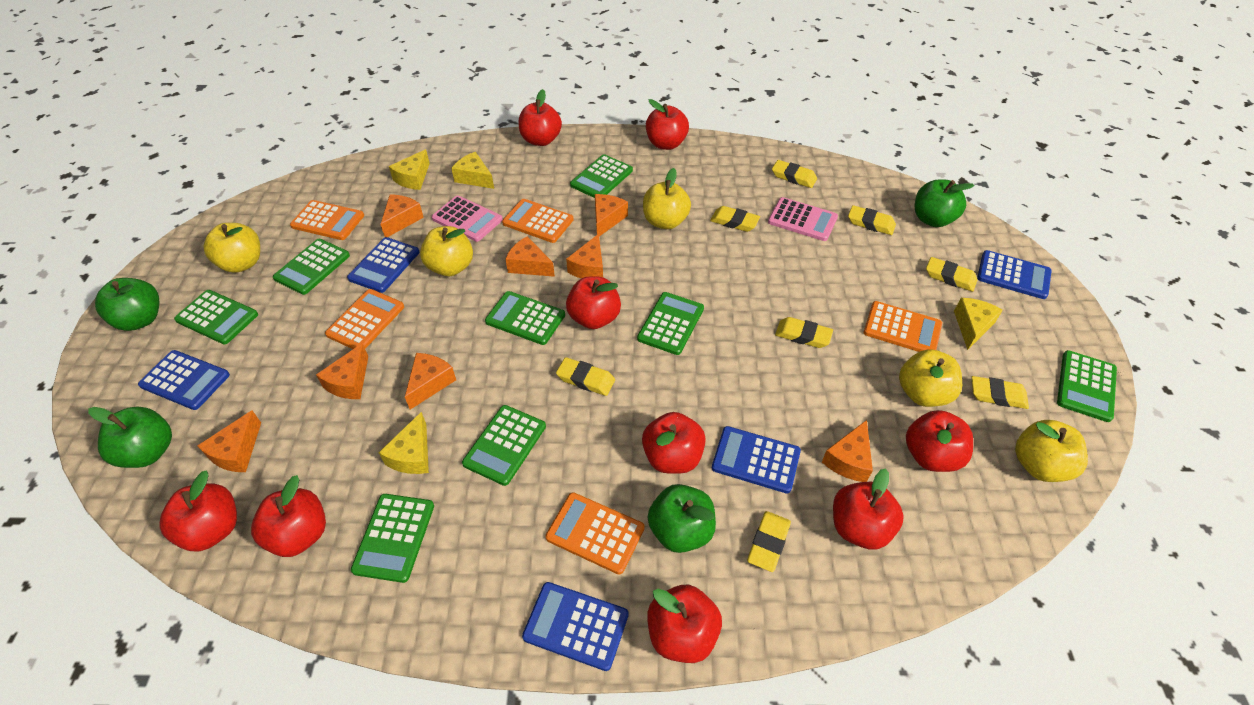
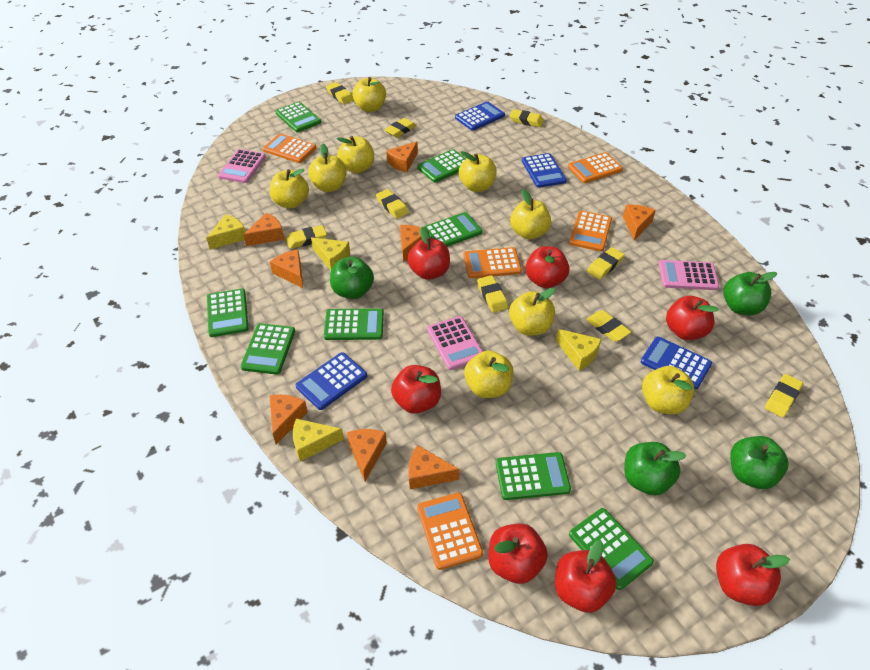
blue calculator: 5 -> 4
pink calculator: 2 -> 3
red apple: 9 -> 7
yellow apple: 5 -> 9
yellow eraser: 8 -> 9

